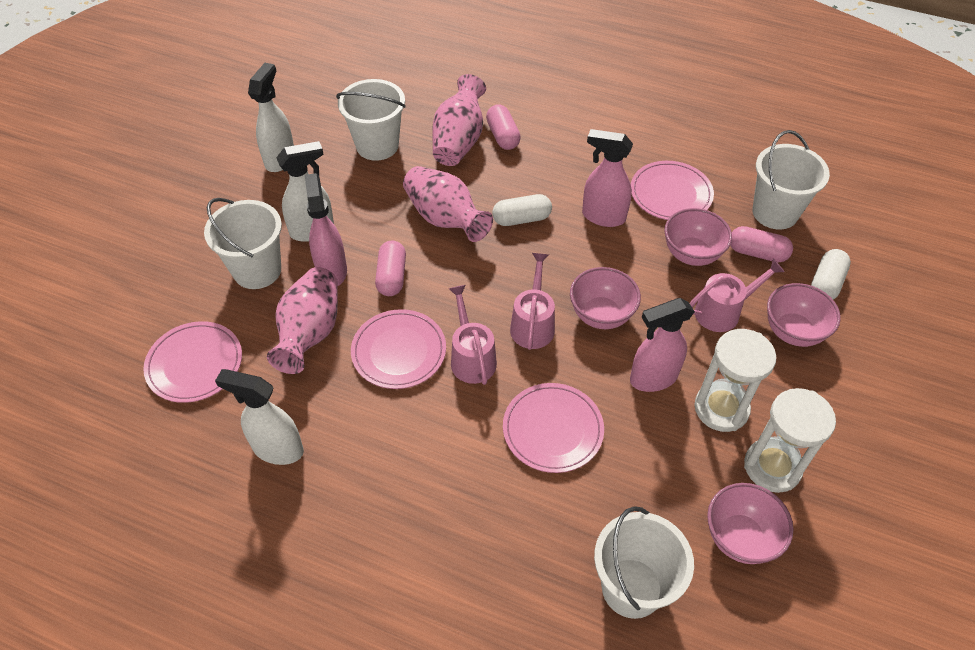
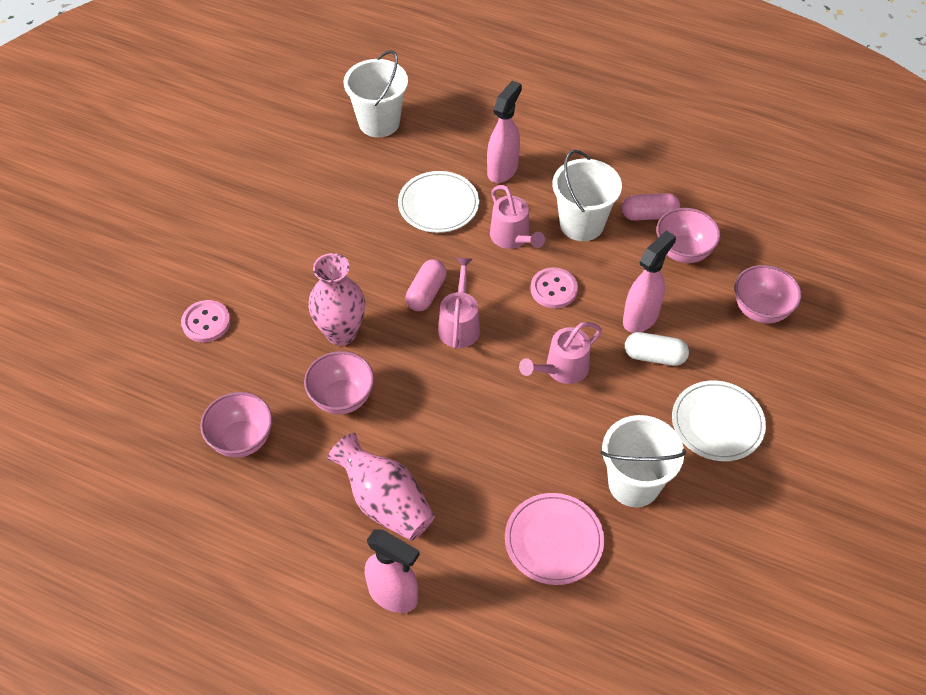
pink button: 0 -> 2
pink capsule: 3 -> 2
pink plate: 4 -> 1
pink vase: 3 -> 2
white bucket: 4 -> 3
white capsule: 2 -> 1
white hourglass: 2 -> 0
white plate: 0 -> 2
white spray bottle: 3 -> 0

